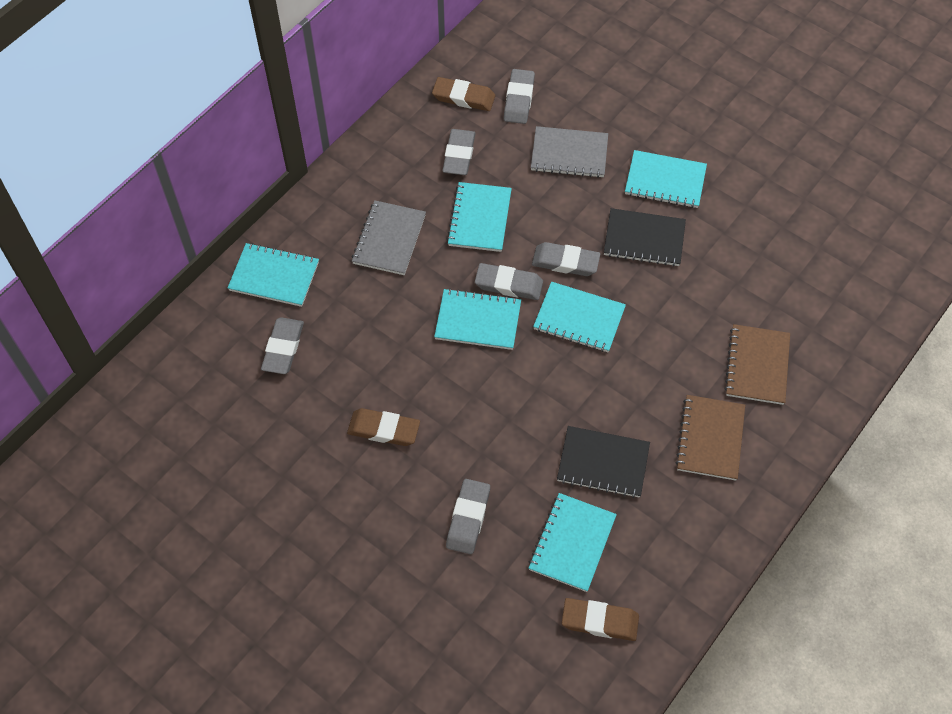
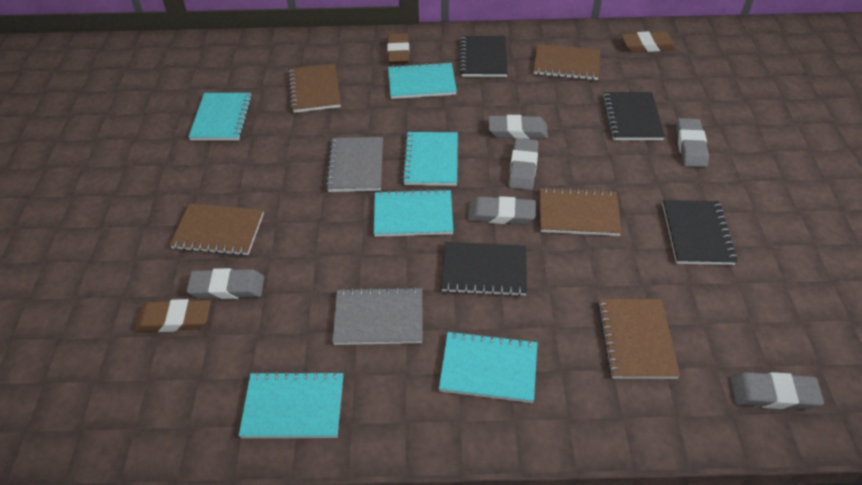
black notebook: 2 -> 4
brown notebook: 2 -> 5

